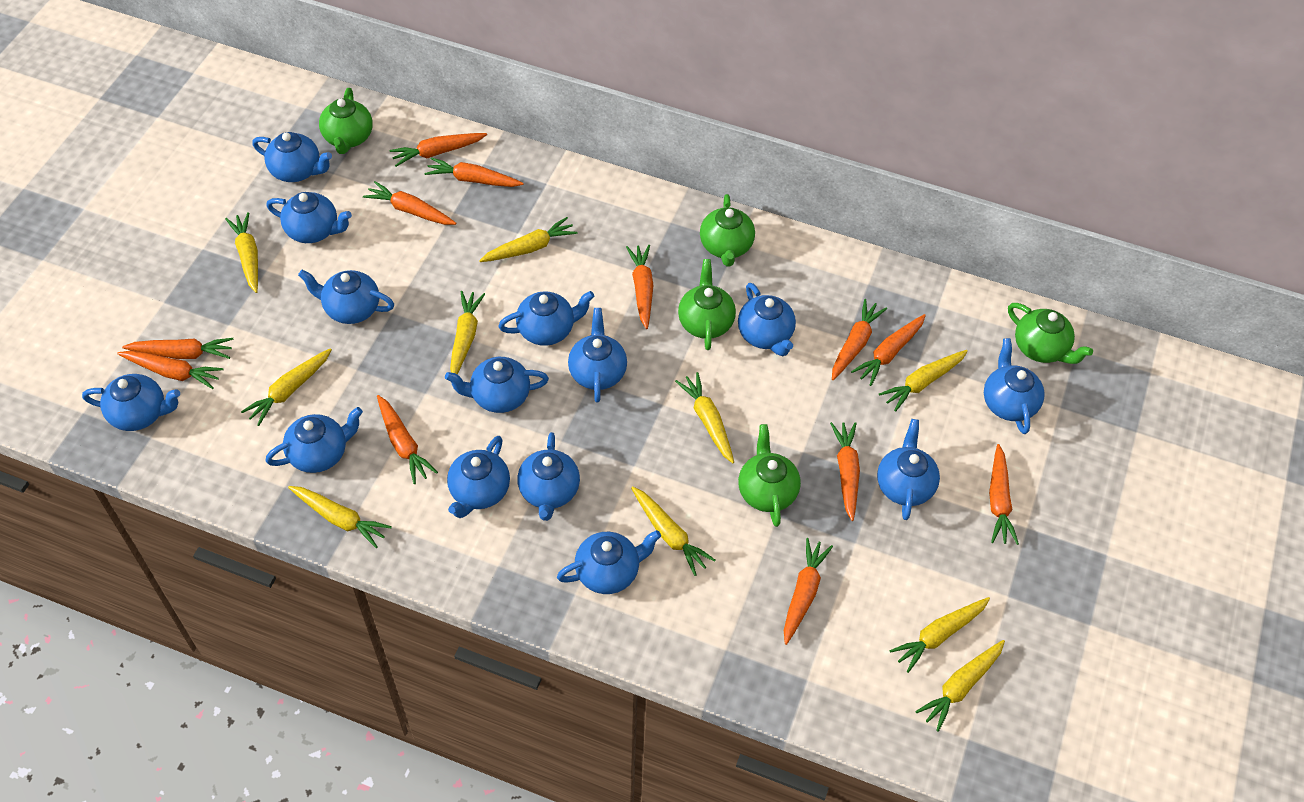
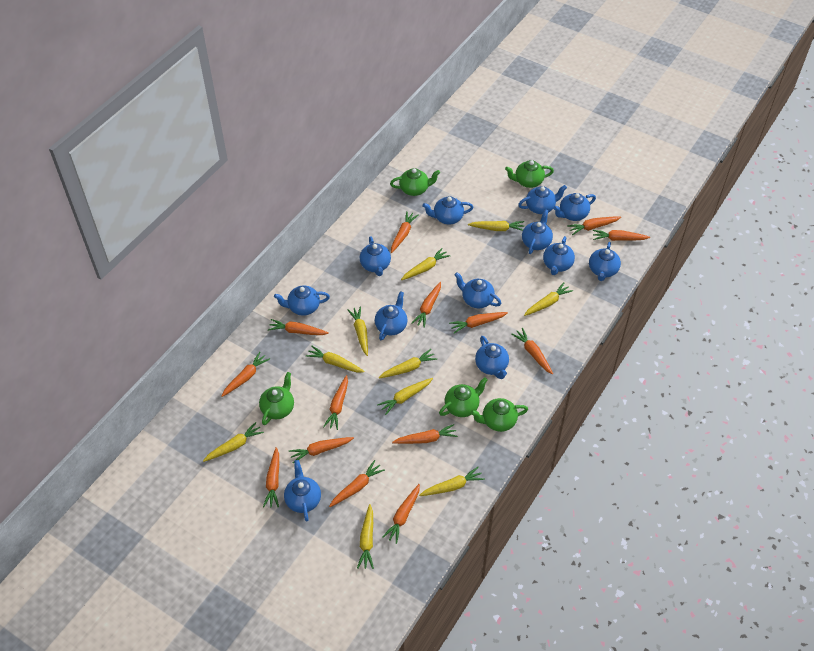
blue teapot: 14 -> 12
orange carrot: 12 -> 14

